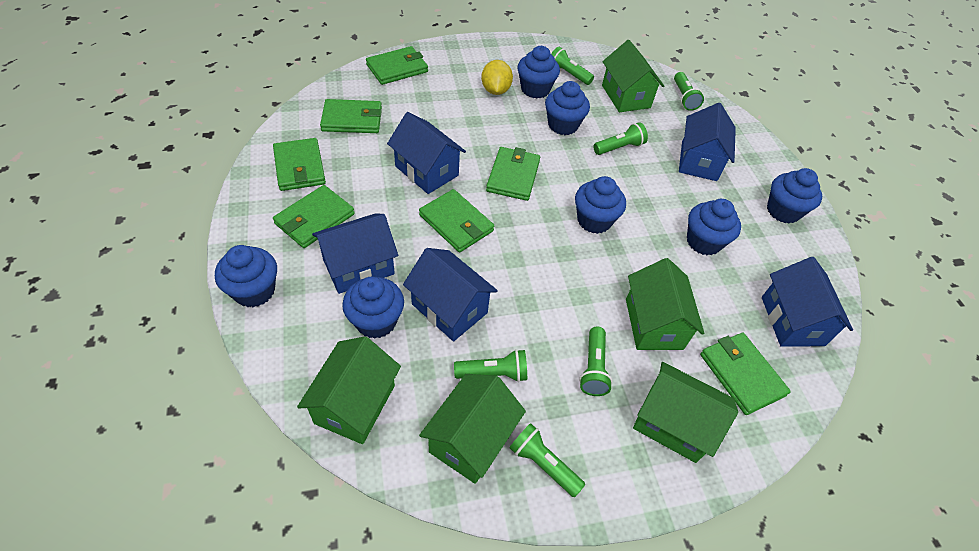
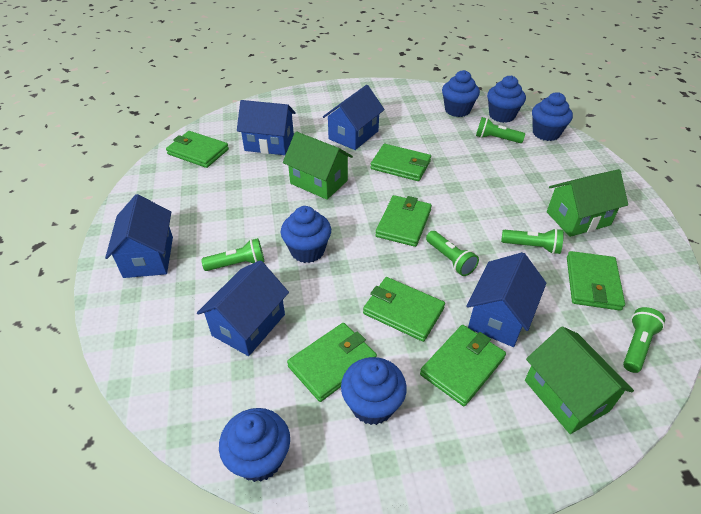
blue cupcake: 7 -> 6
green flashlight: 6 -> 5
green house: 5 -> 3
yellow lemon: 1 -> 0

